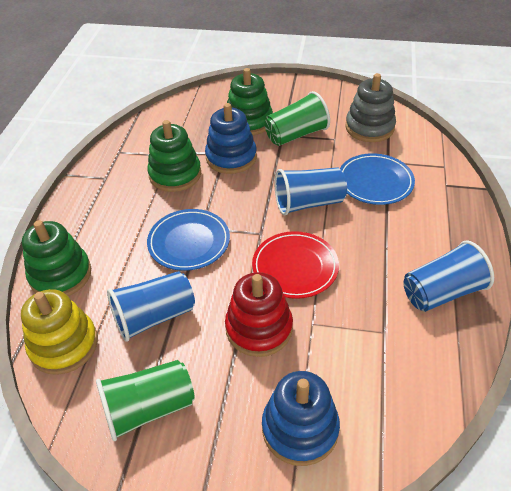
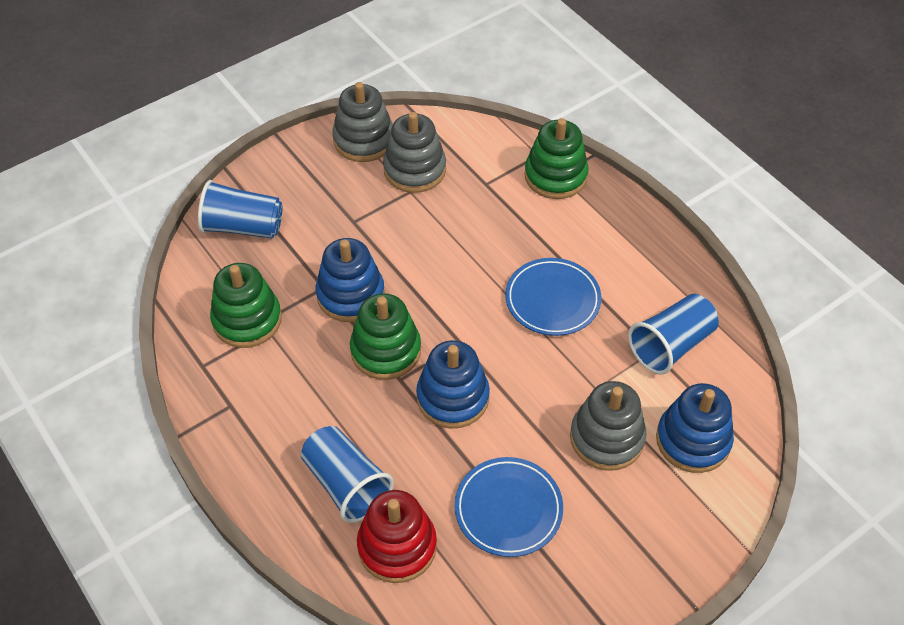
blue stacking toy: 2 -> 3
green cup: 2 -> 0
grey stacking toy: 1 -> 3
red plate: 1 -> 0
yellow stacking toy: 1 -> 0

